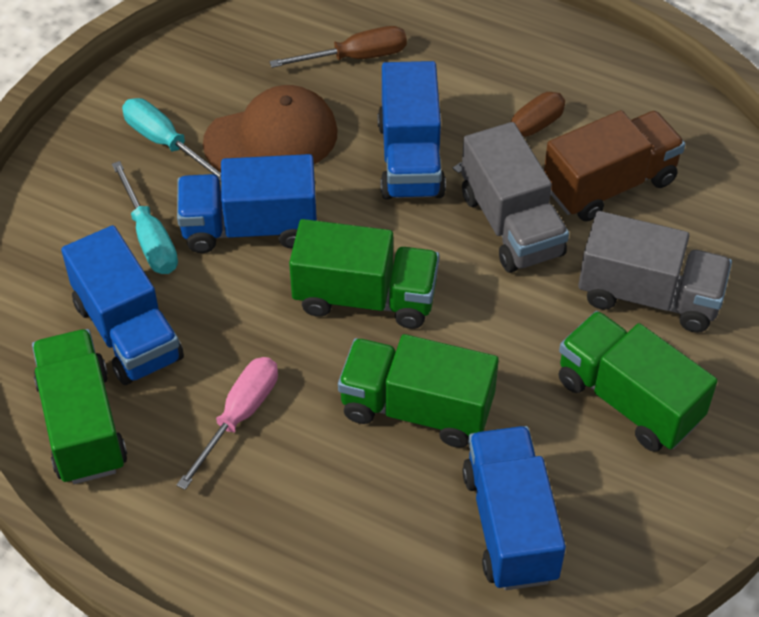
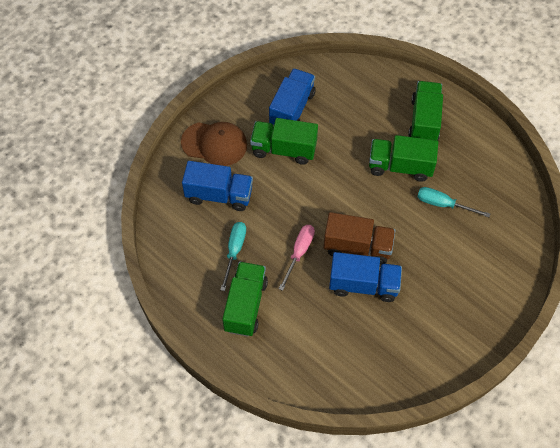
blue truck: 4 -> 3
brown screwdriver: 2 -> 0
grey truck: 2 -> 0

